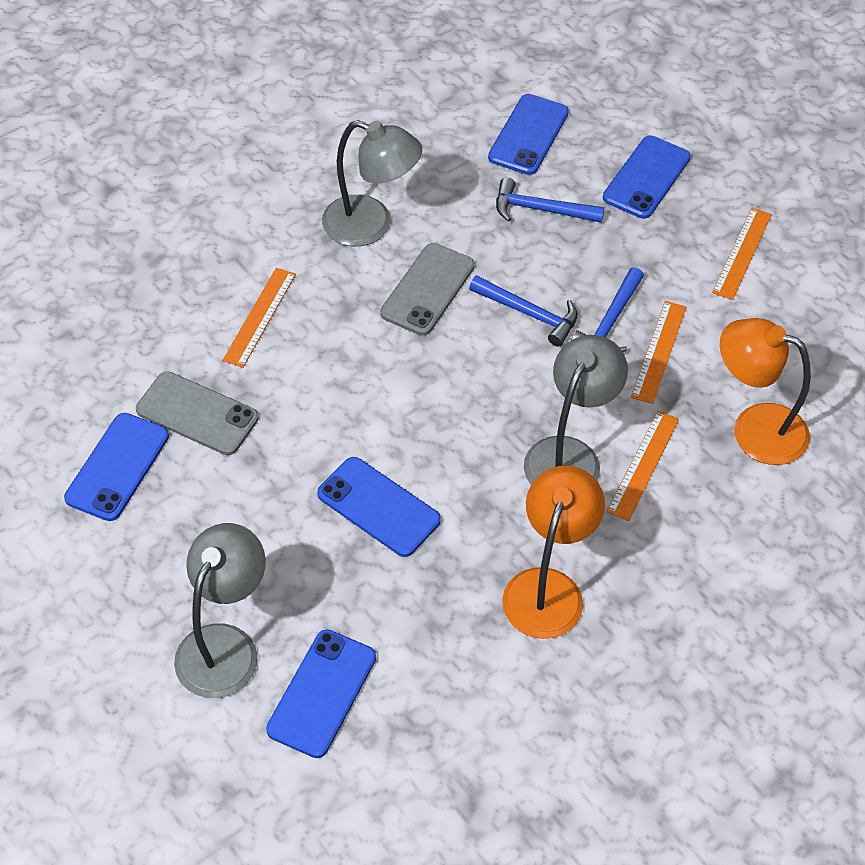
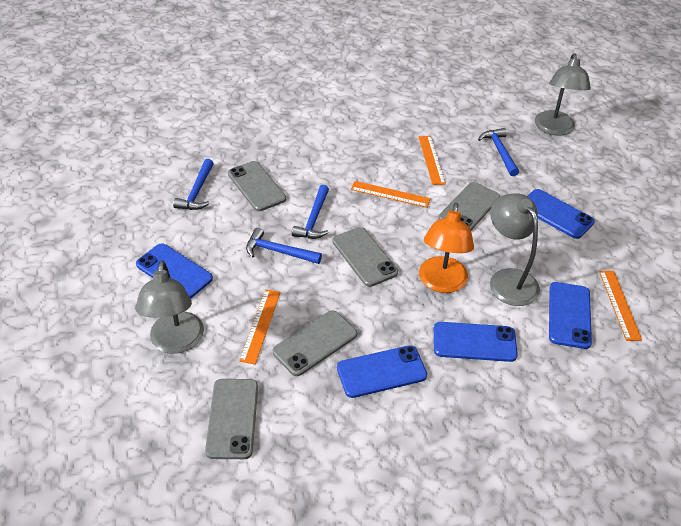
blue hammer: 3 -> 4
grey phone: 2 -> 5
orange lamp: 2 -> 1

